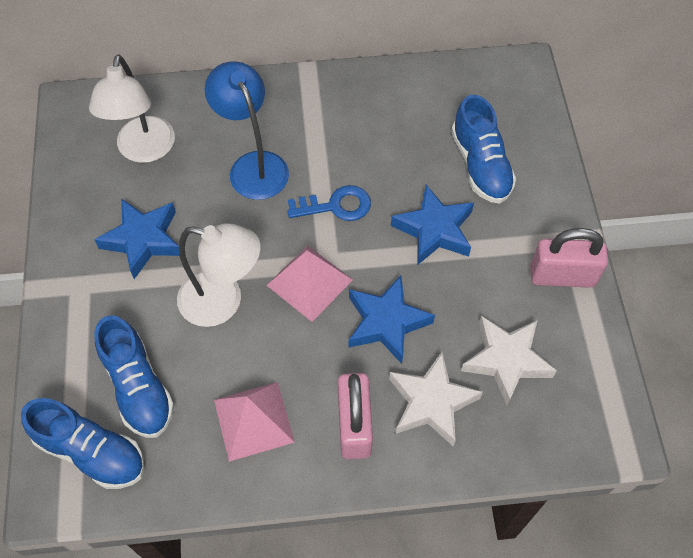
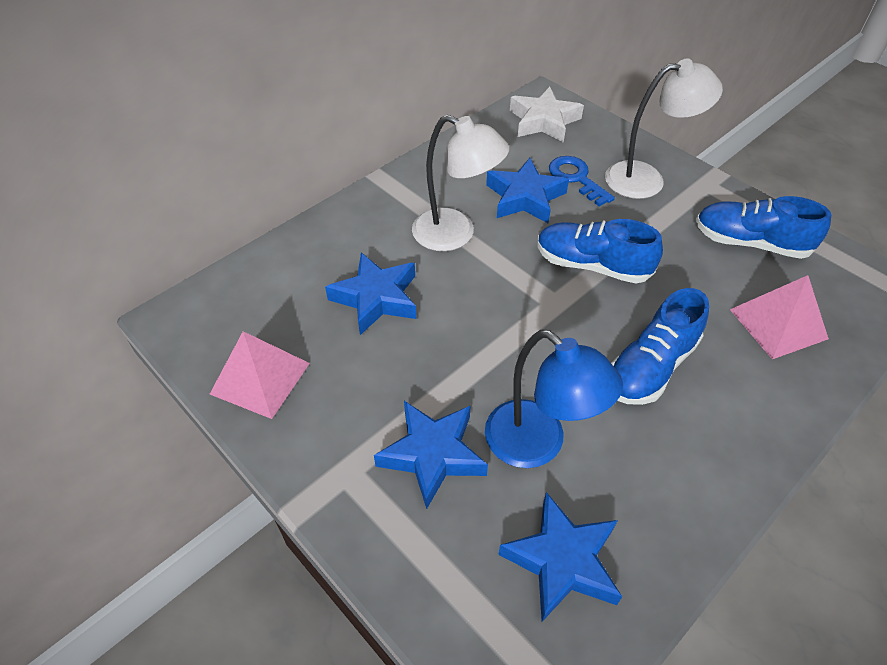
blue star: 3 -> 4
pink padlock: 2 -> 0
white star: 2 -> 1

